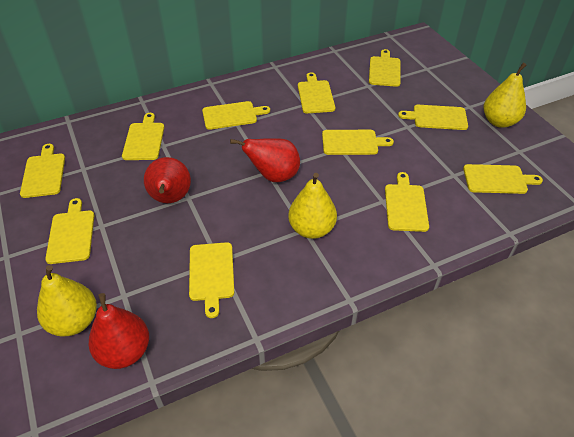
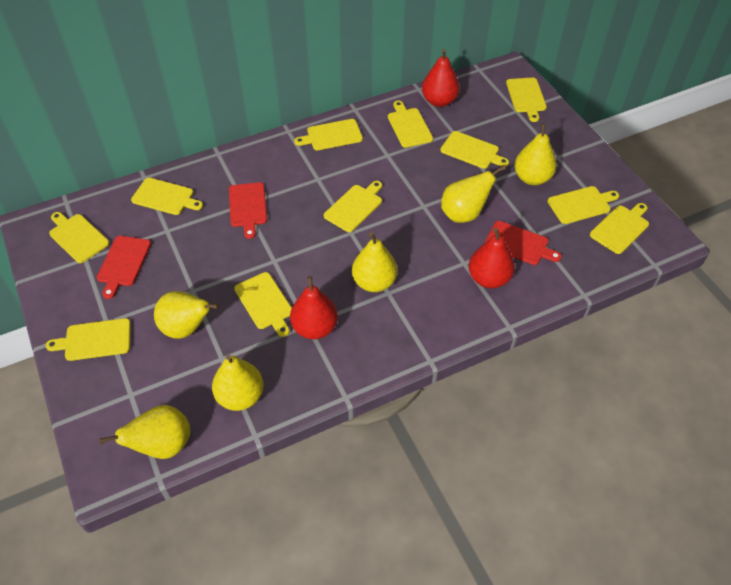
red cutting board: 0 -> 3
yellow pear: 3 -> 6

